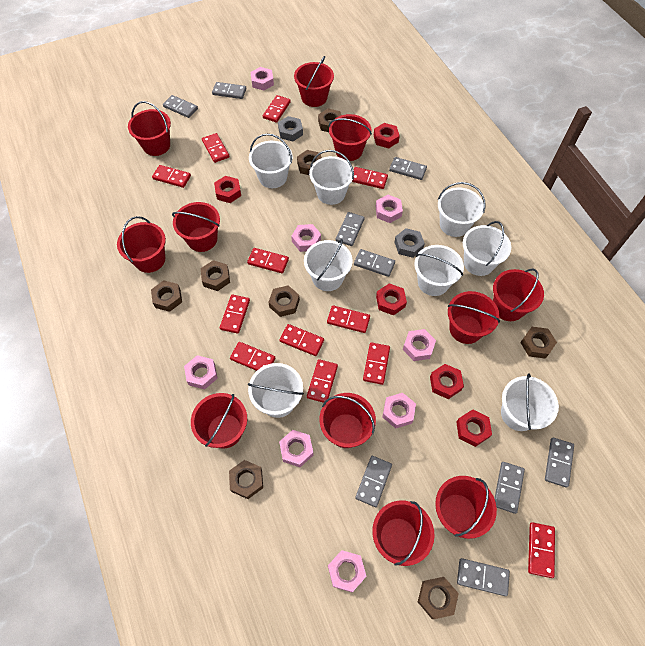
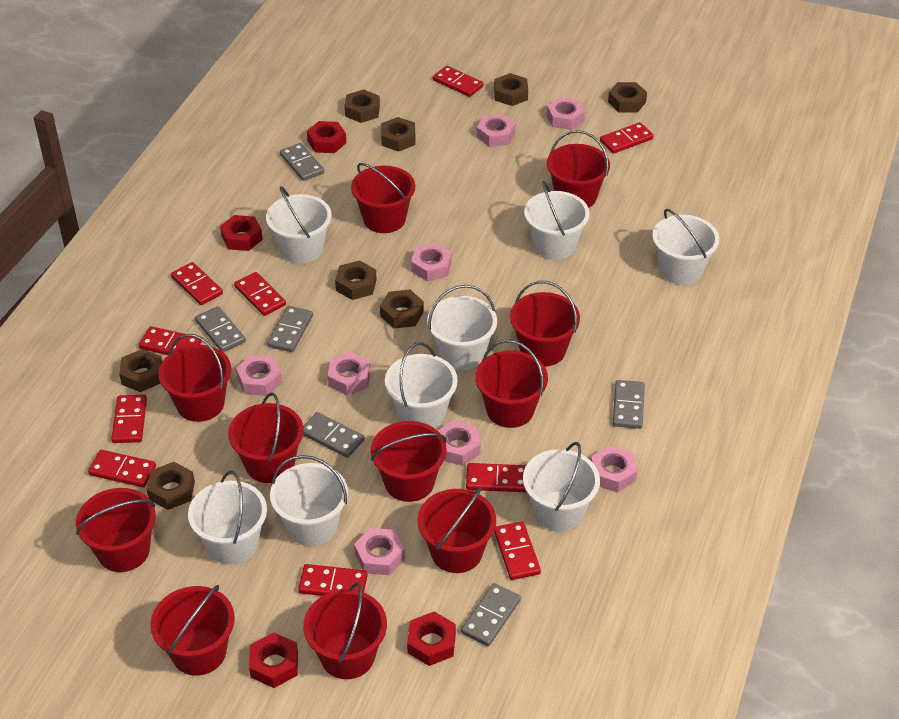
grey domino: 9 -> 6
grey nut: 2 -> 0
red domino: 12 -> 10
red nut: 5 -> 4

